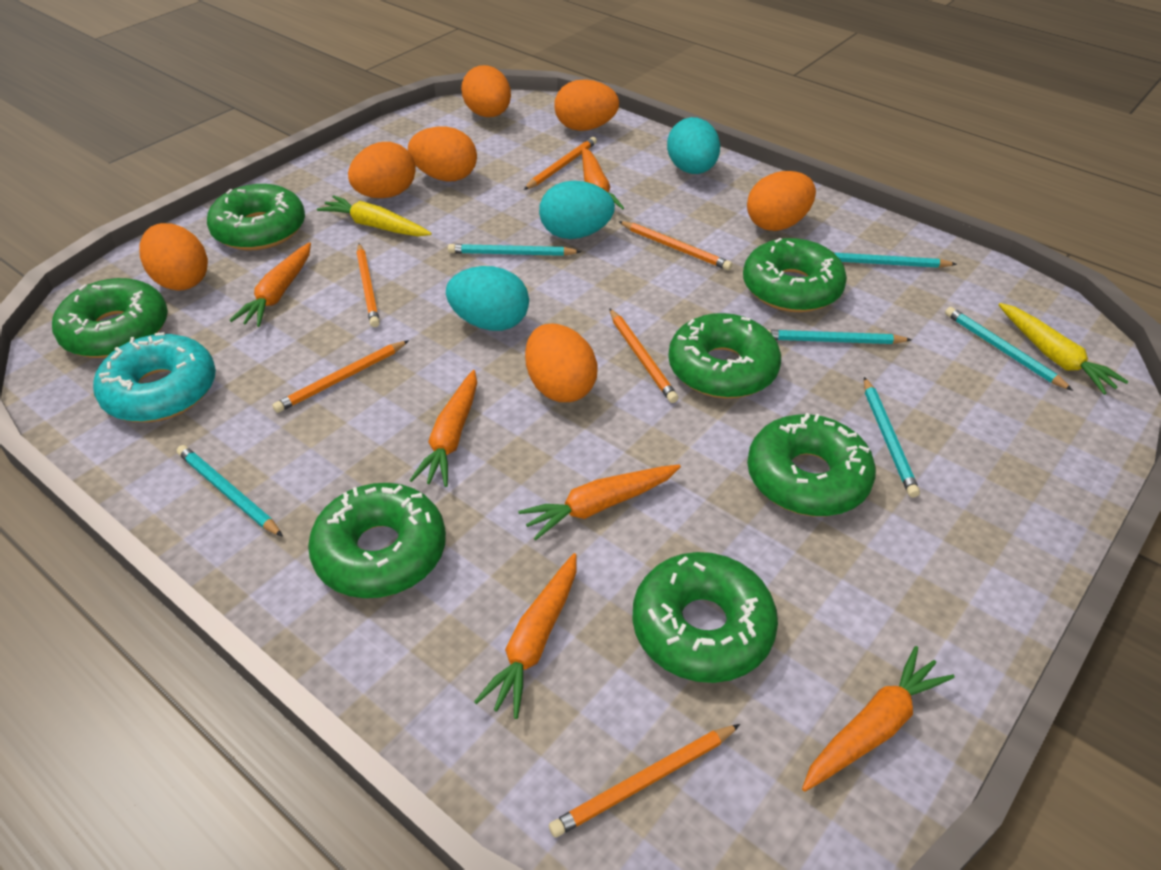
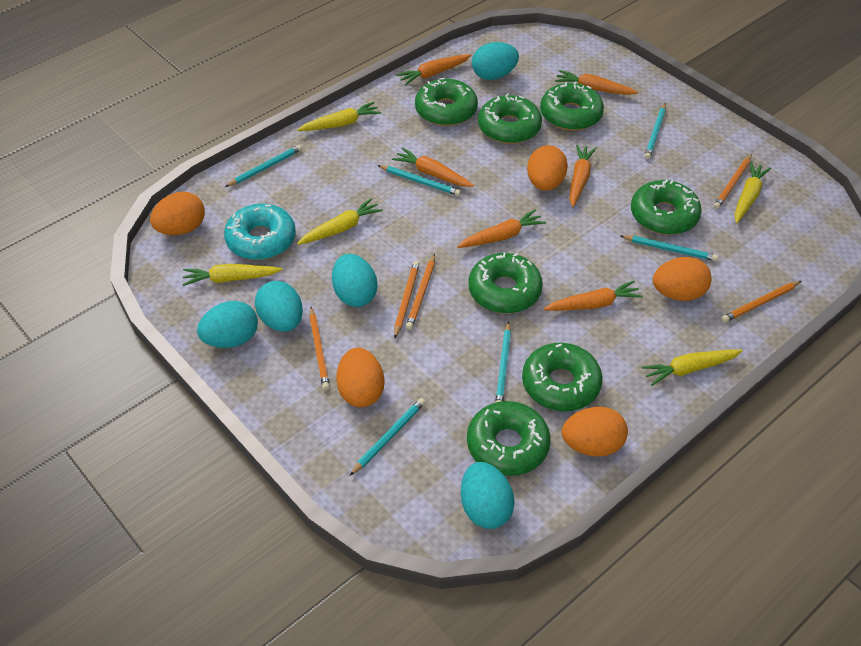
orange egg: 7 -> 5
orange pencil: 6 -> 5
turquoise egg: 3 -> 5
yellow carrot: 2 -> 5

